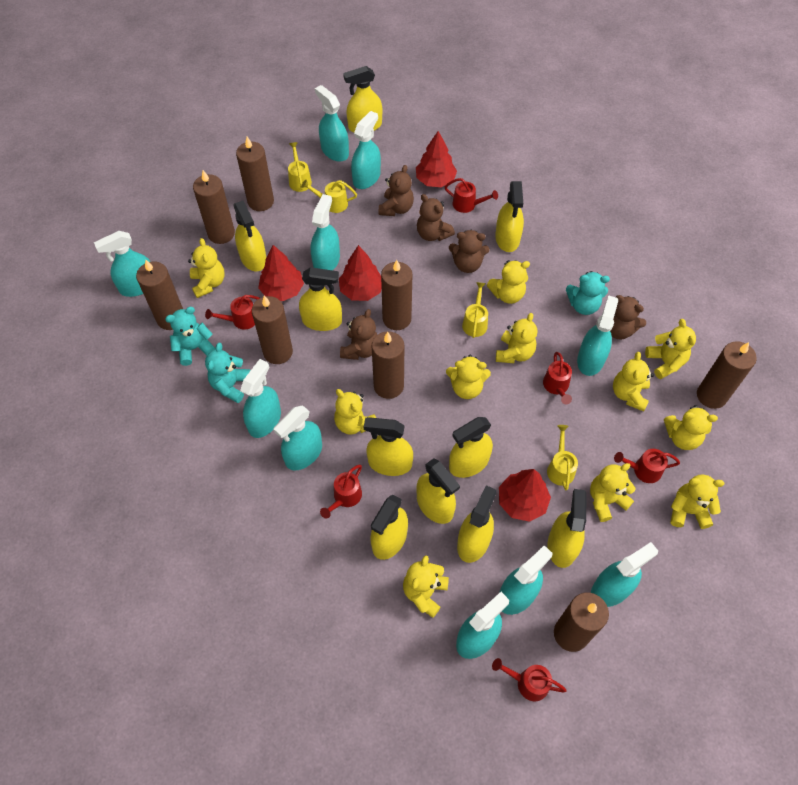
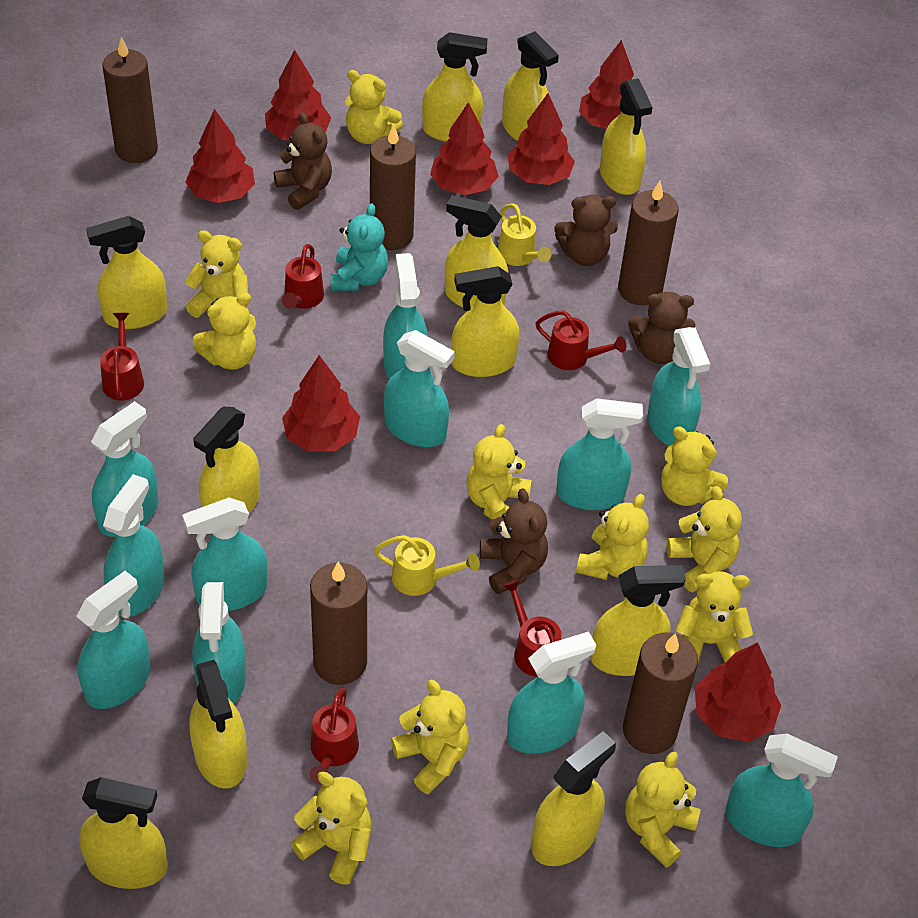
brown candle: 8 -> 5
brown teddy bear: 5 -> 4
red tree: 4 -> 7
red watering can: 6 -> 5
turquoise spray bottle: 10 -> 11
turquoise teddy bear: 3 -> 1
yellow spray bottle: 10 -> 11
yellow watering can: 4 -> 2

